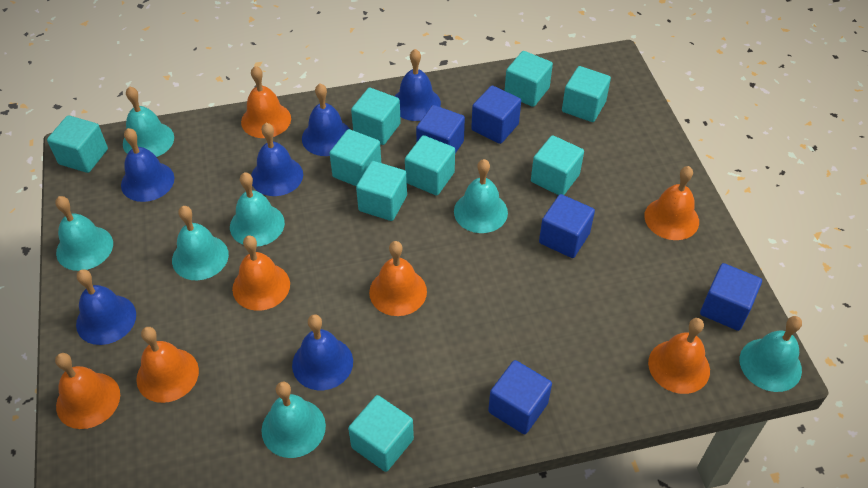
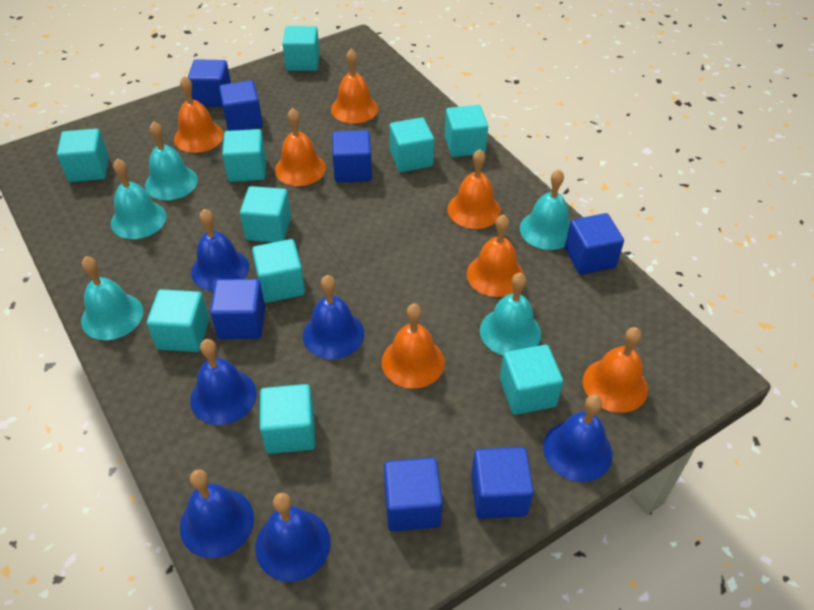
blue cube: 5 -> 7
turquoise bell: 7 -> 5
turquoise cube: 9 -> 10

